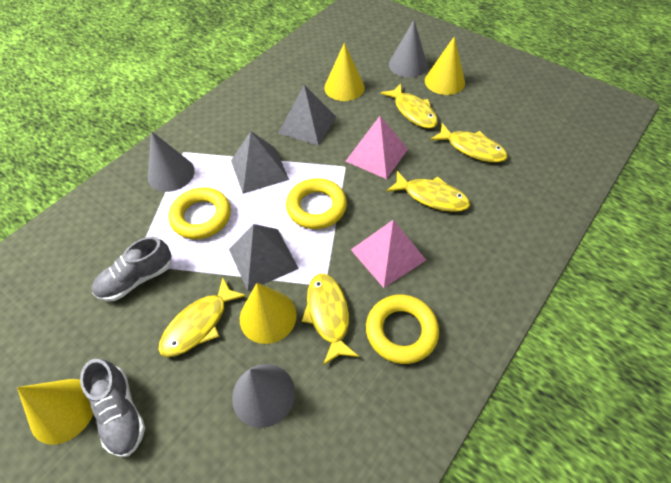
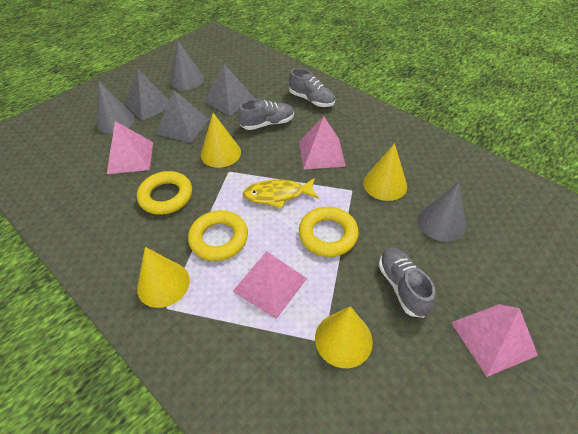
grey shoe: 2 -> 3
pink pyramid: 2 -> 4
yellow fish: 5 -> 1

